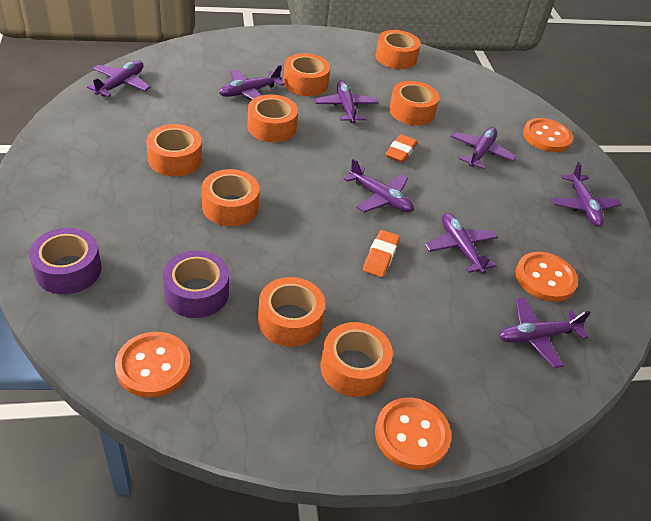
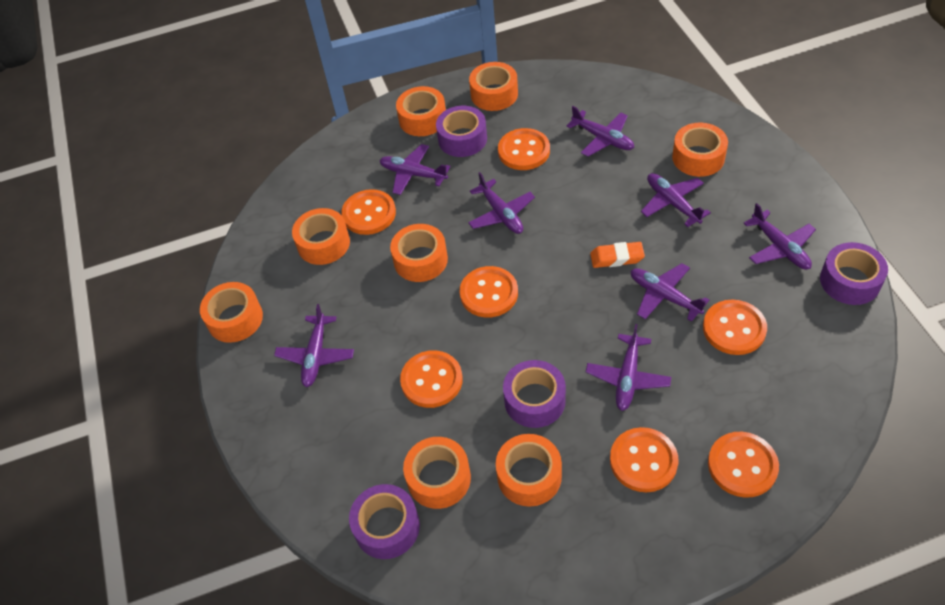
orange button: 4 -> 7
orange eraser: 2 -> 1
purple tape: 2 -> 4

